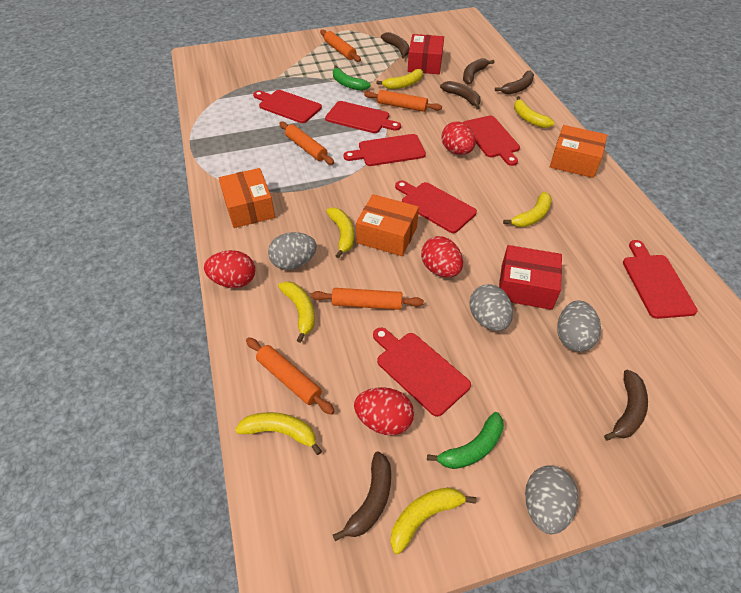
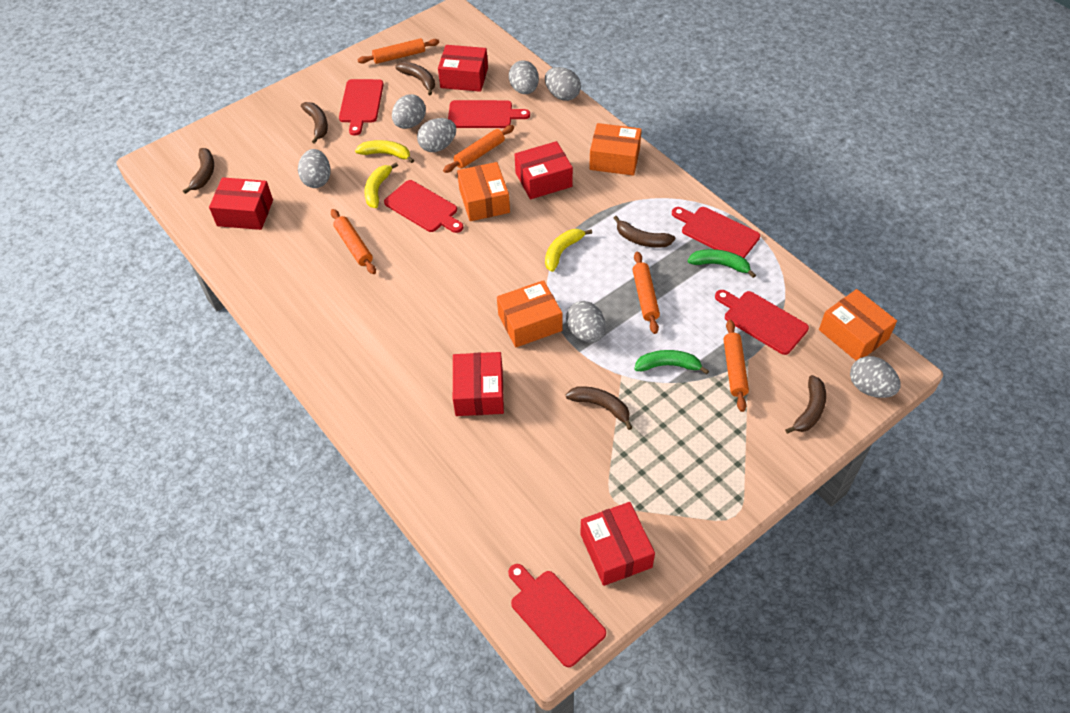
grey egg: 4 -> 7
orange box: 3 -> 4
red box: 2 -> 5
red cutting board: 7 -> 6
red egg: 4 -> 0
yellow banana: 7 -> 3

